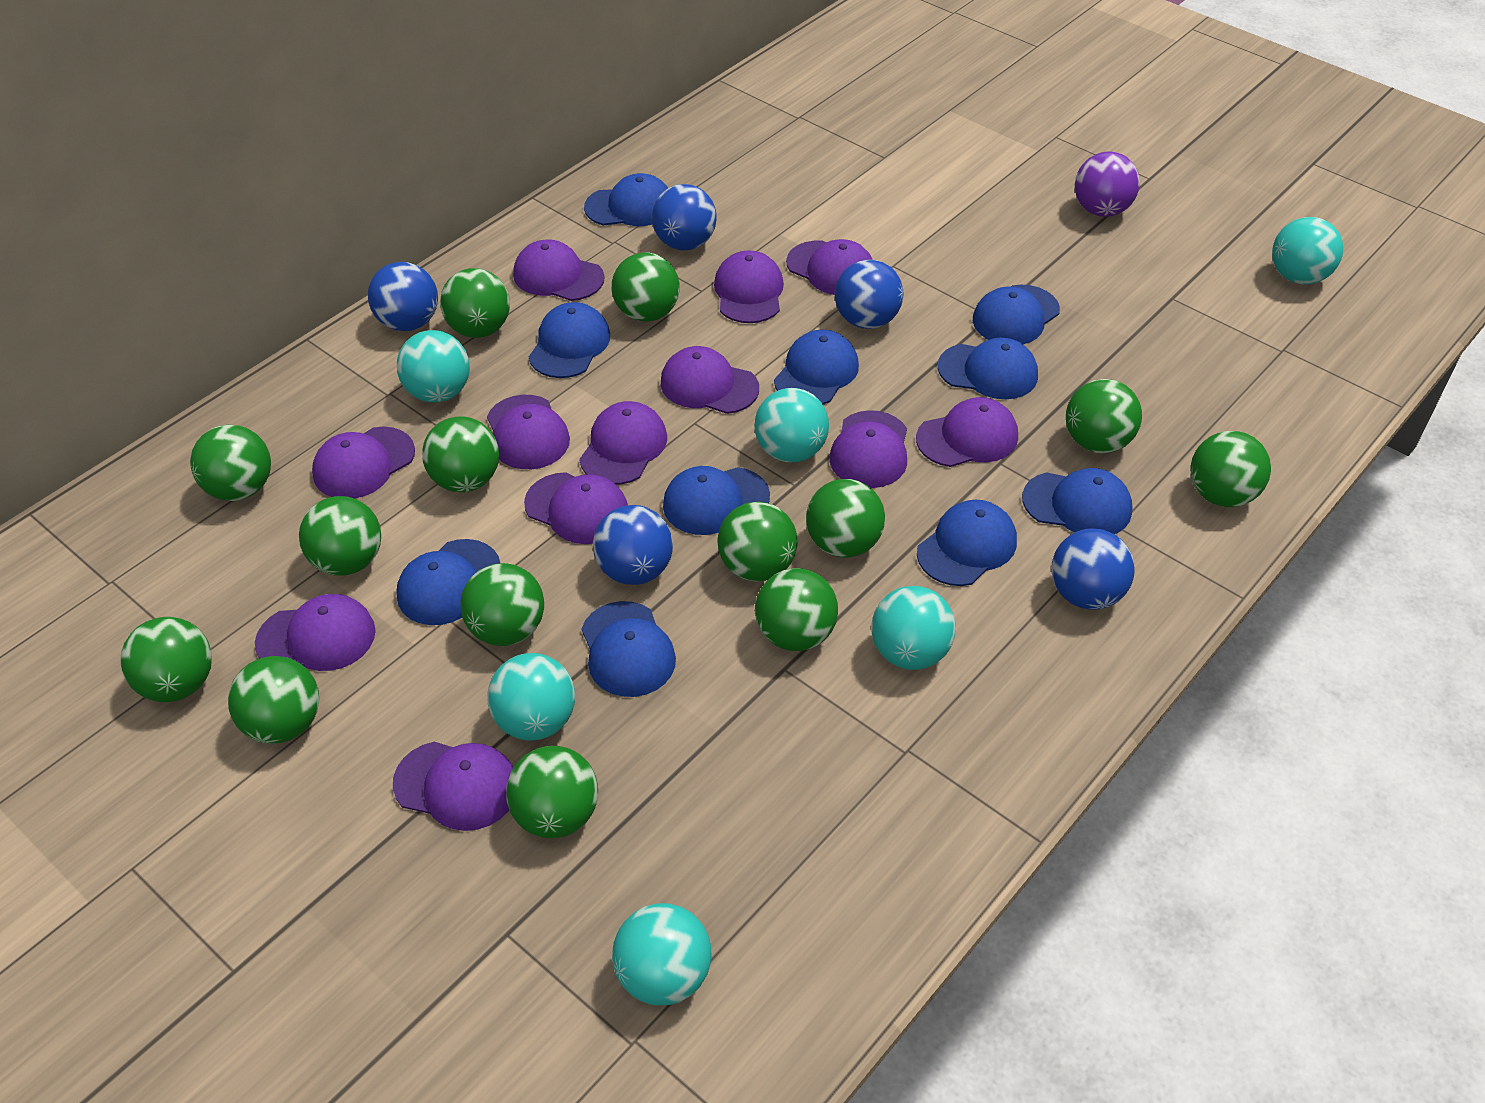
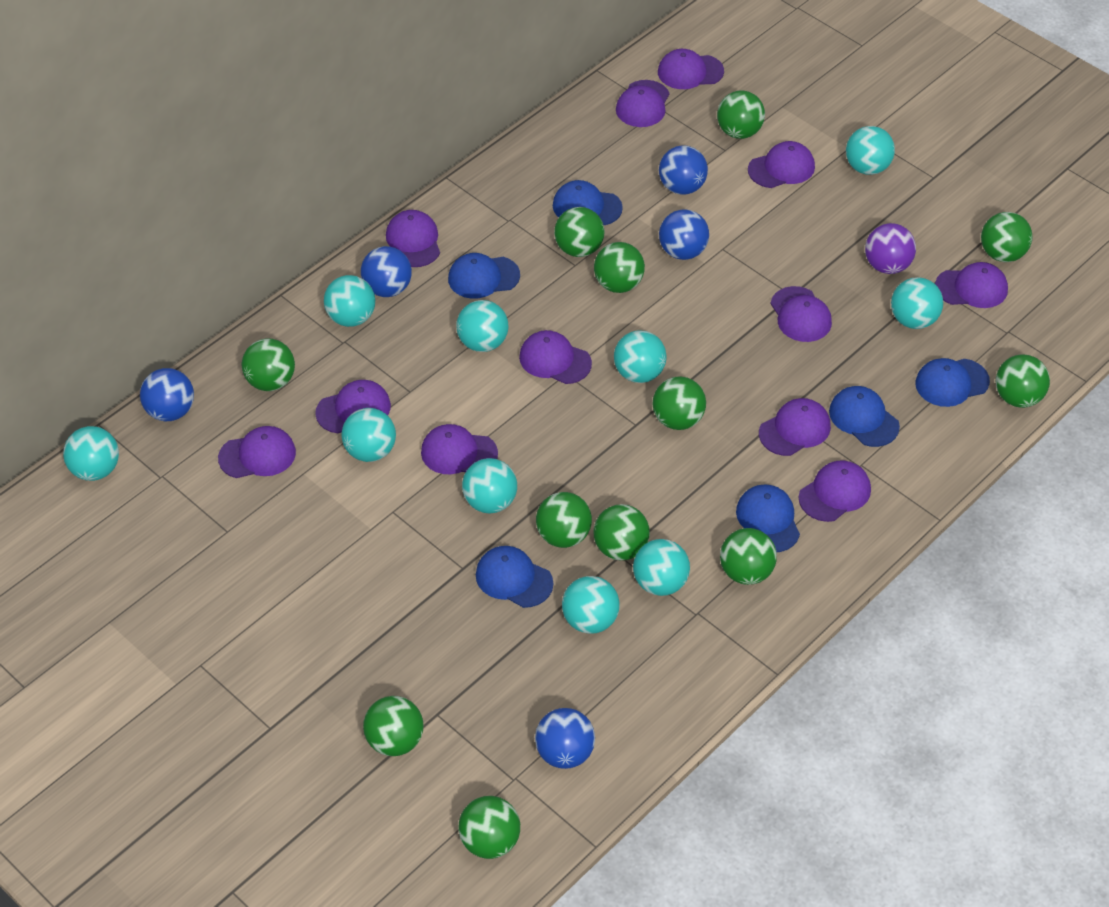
blue cap: 10 -> 6
green ball: 14 -> 12
turquoise ball: 6 -> 10

